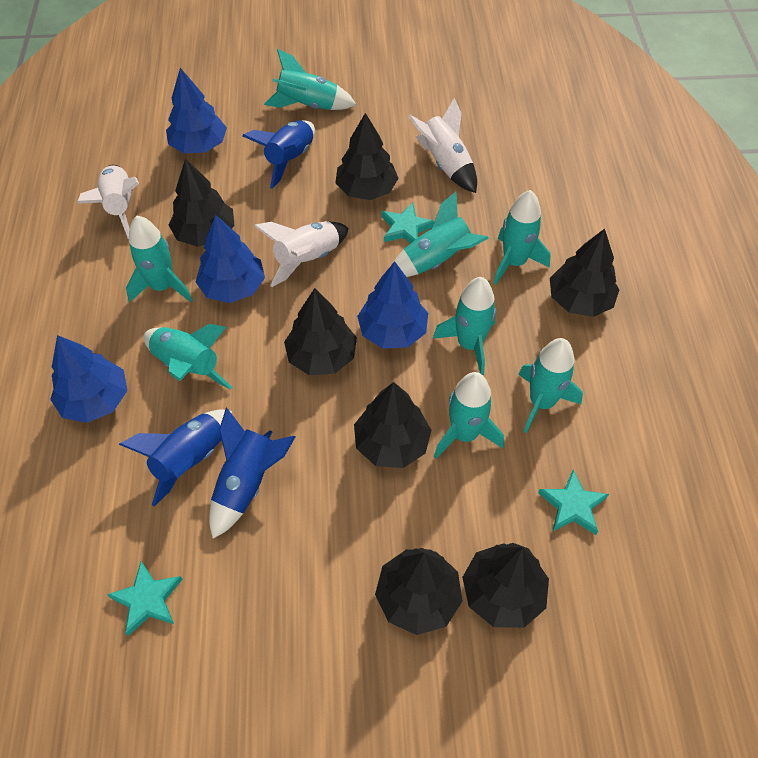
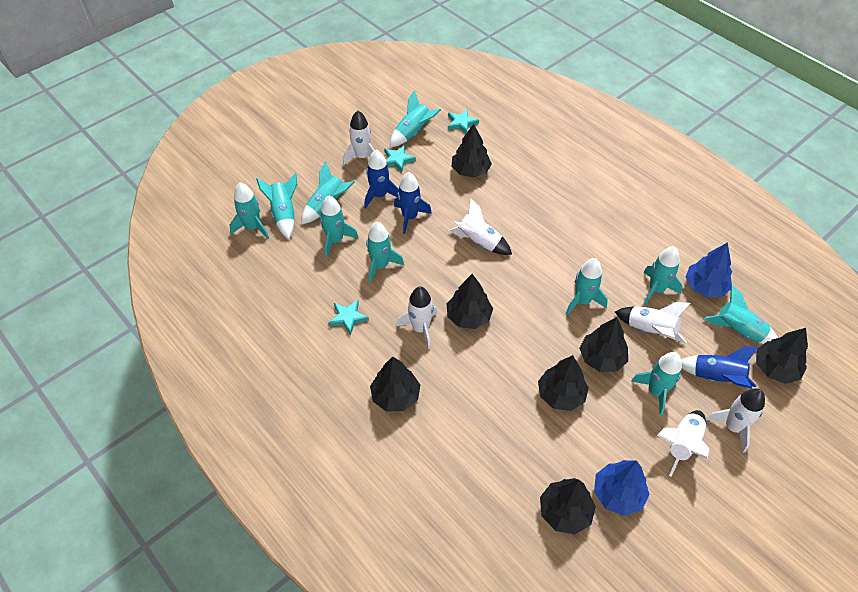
blue tree: 4 -> 2
turquoise rocket: 8 -> 10
white rocket: 3 -> 6

